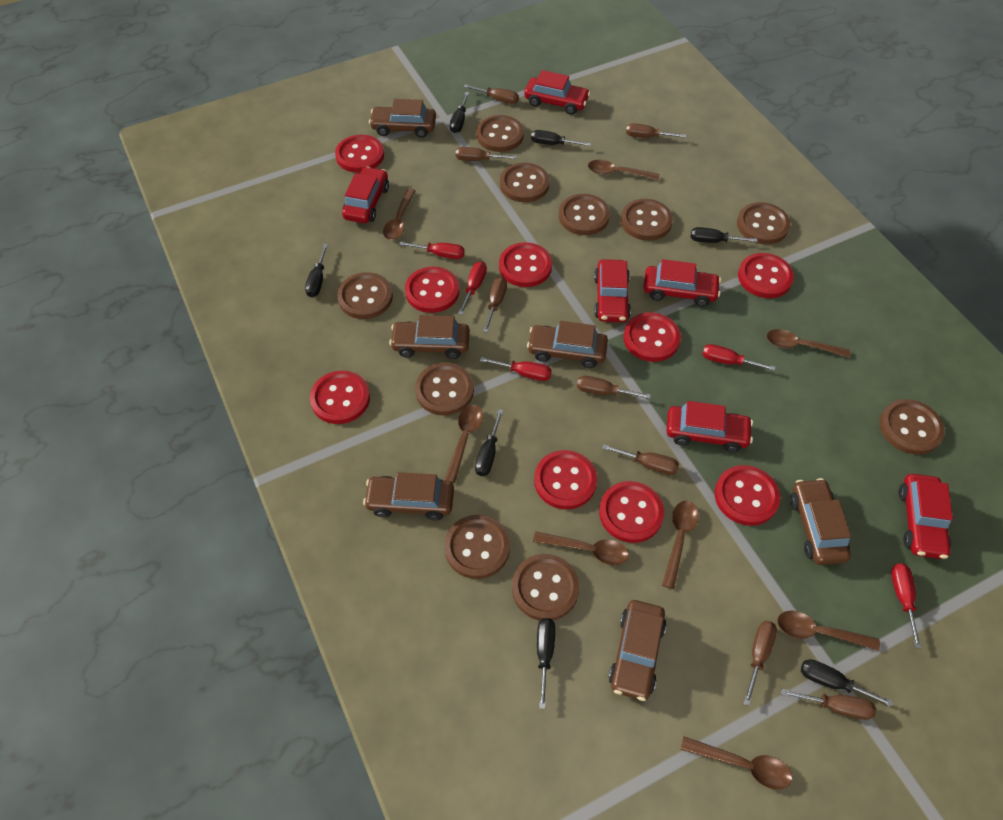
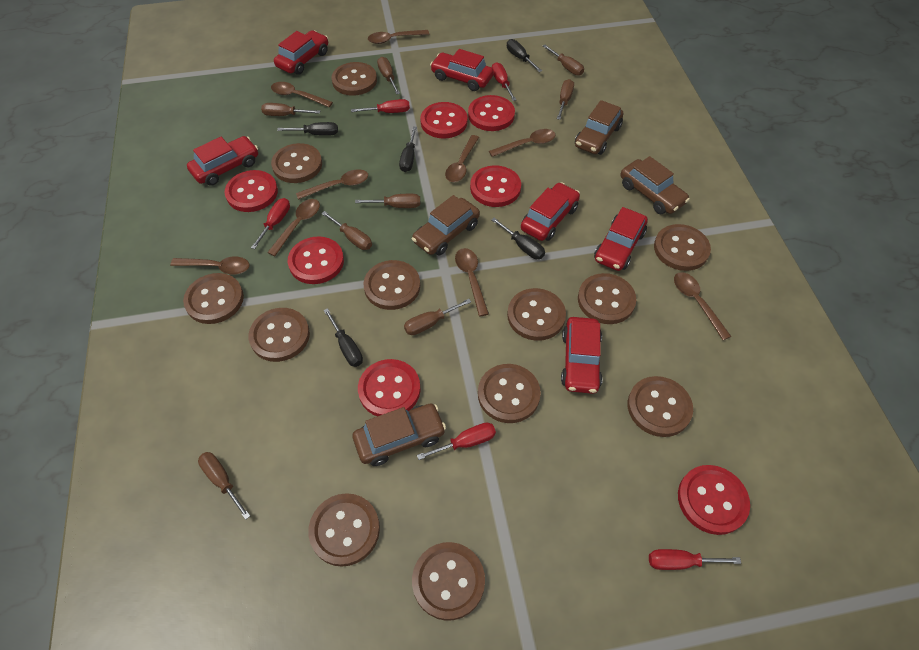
black screwdriver: 7 -> 5
brown button: 10 -> 12
brown car: 6 -> 4
brown spoon: 8 -> 9
red button: 9 -> 7

